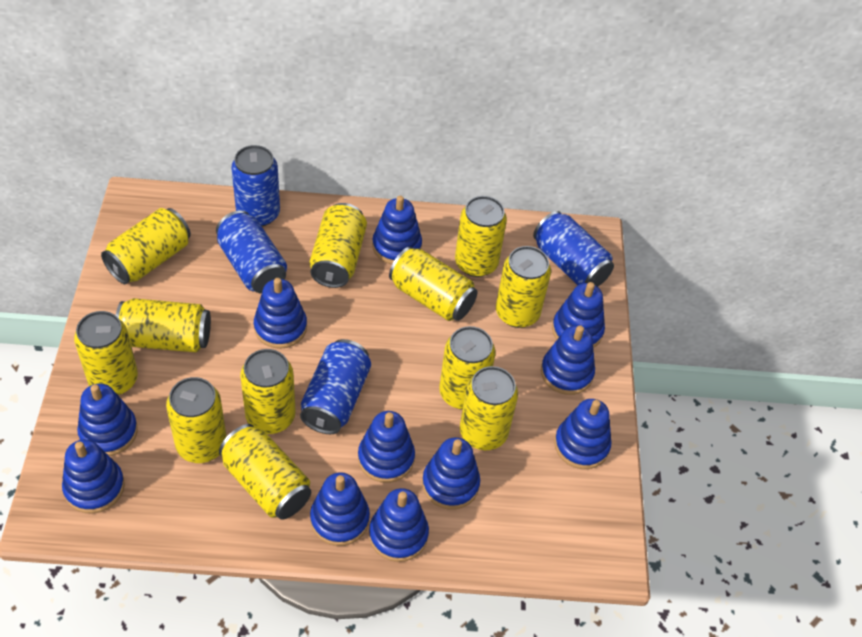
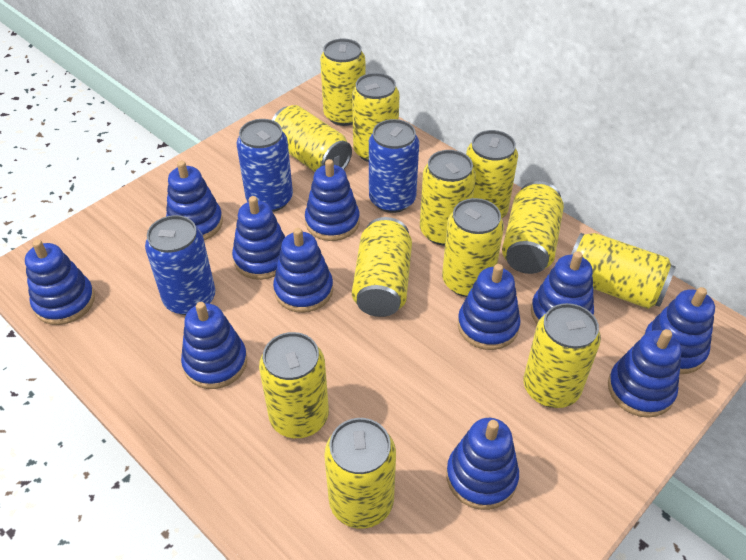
blue can: 4 -> 3

